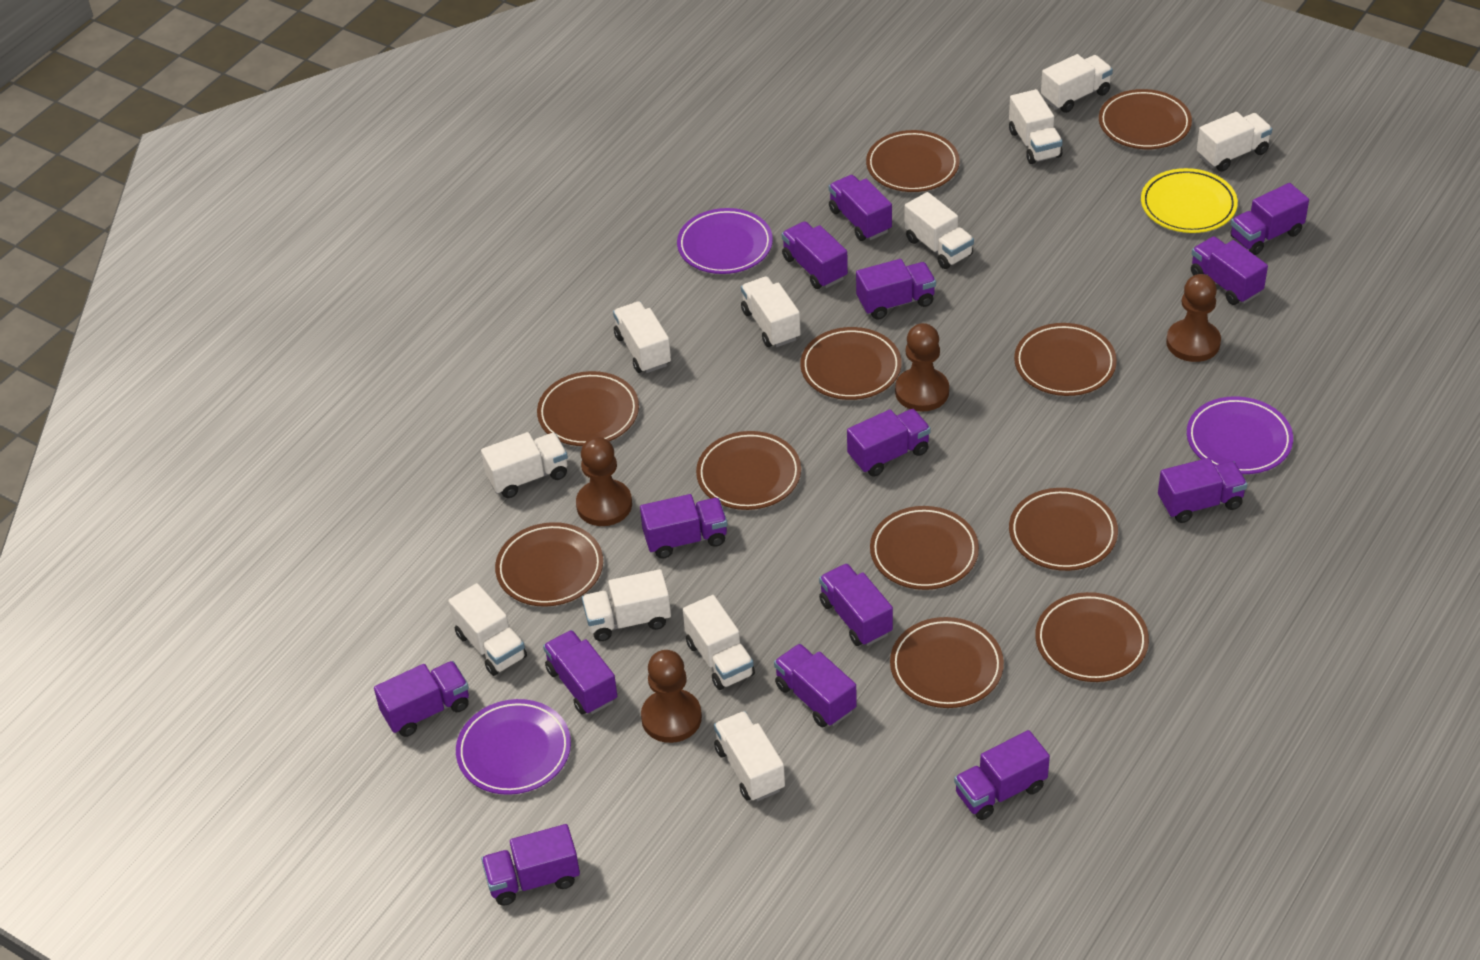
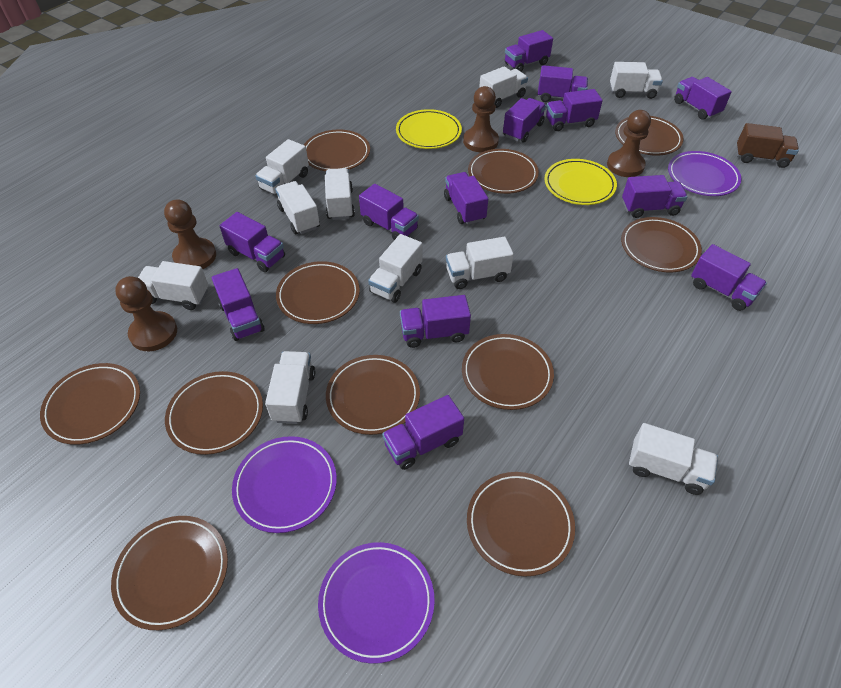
brown truck: 0 -> 1
purple truck: 14 -> 13
white truck: 11 -> 10
yellow plate: 1 -> 2

